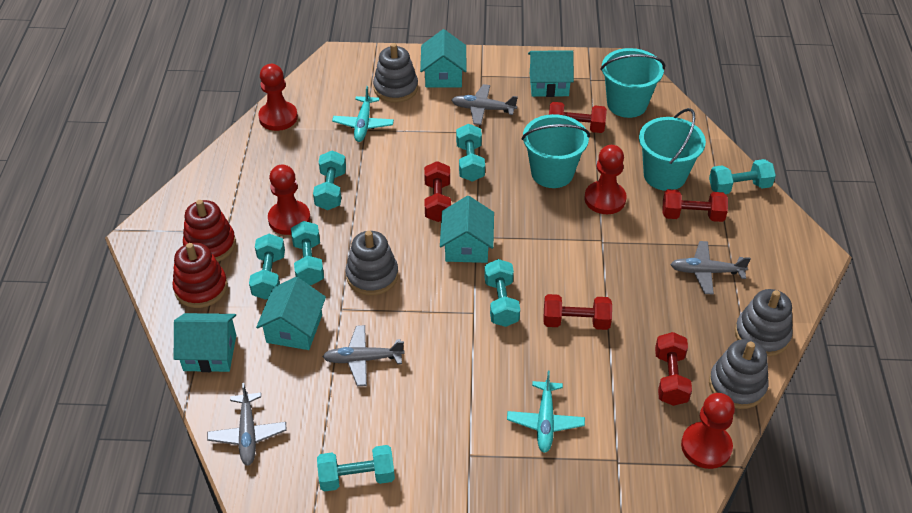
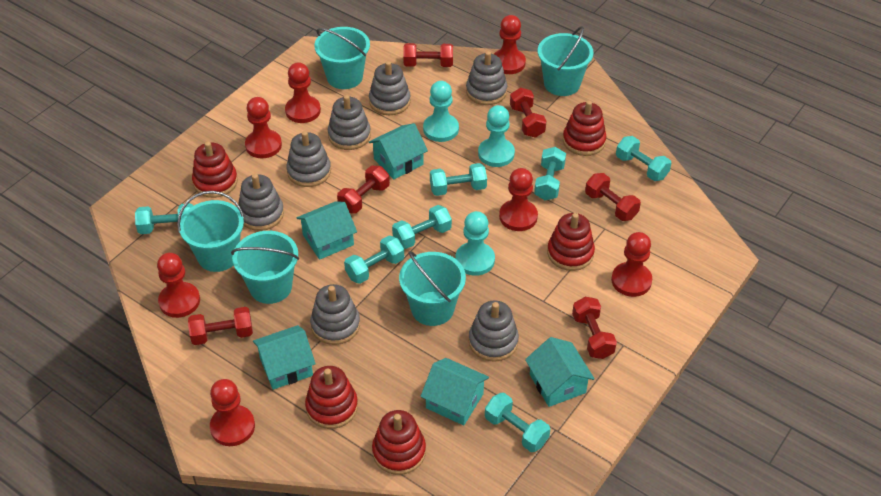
grey plane: 4 -> 0
grey stacking toy: 4 -> 7
red dumbbell: 5 -> 6
red pawn: 4 -> 7
red stacking toy: 2 -> 5
turquoise bucket: 3 -> 5
turquoise pawn: 0 -> 3
turquoise plane: 2 -> 0

